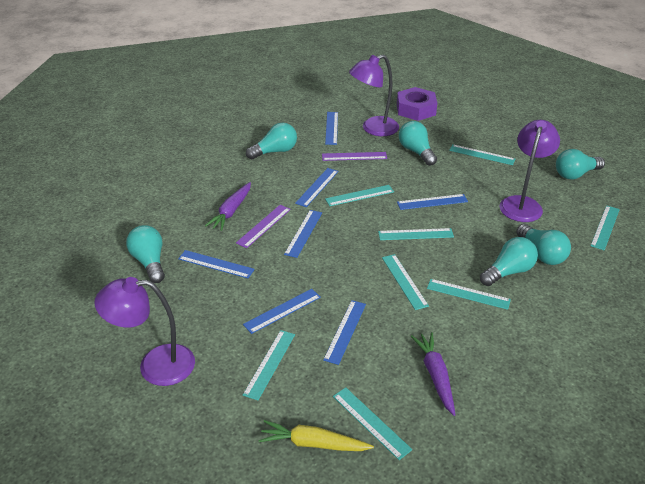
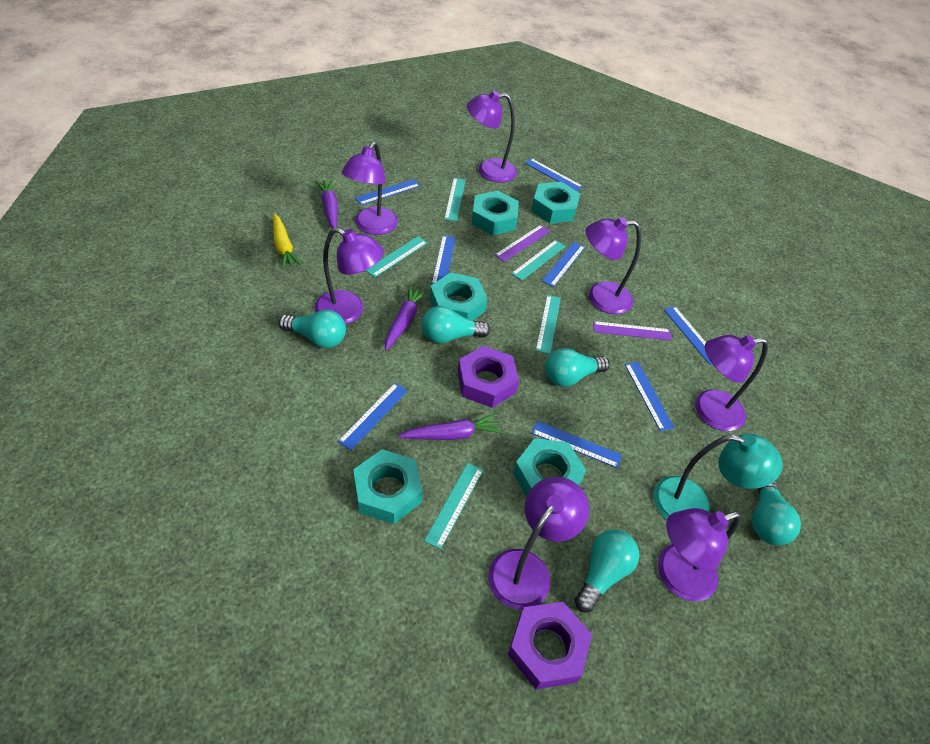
blue ruler: 7 -> 8
purple carrot: 2 -> 3
purple lamp: 3 -> 7
purple nut: 1 -> 2
turquoise lamp: 0 -> 1
turquoise light bulb: 6 -> 5
turquoise nut: 0 -> 5
turquoise ruler: 8 -> 5

